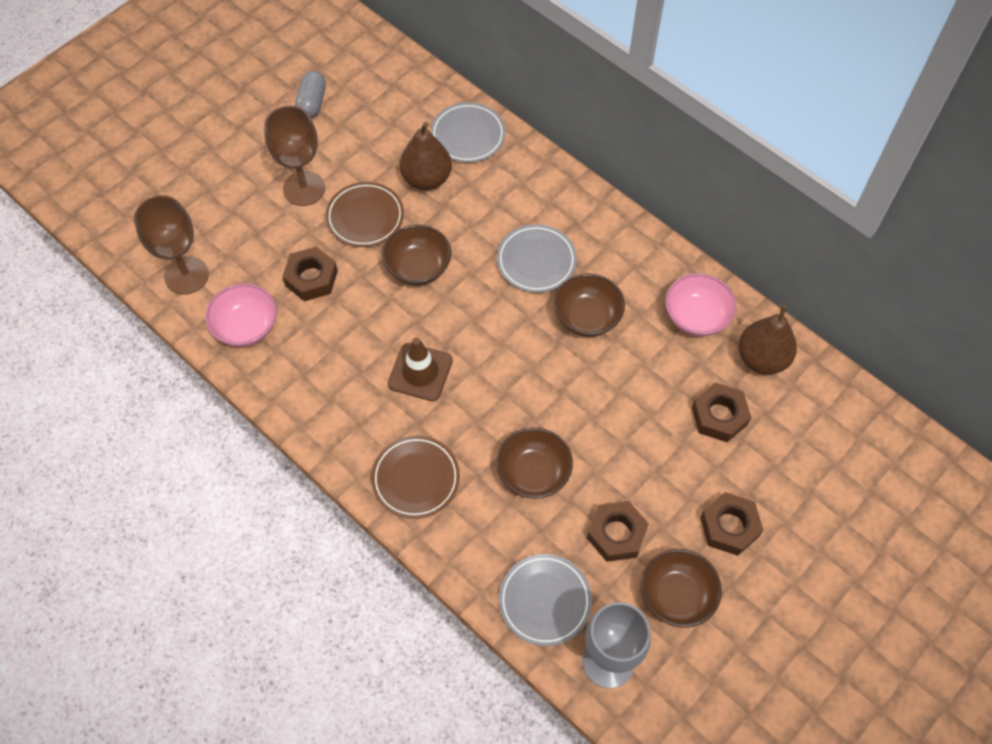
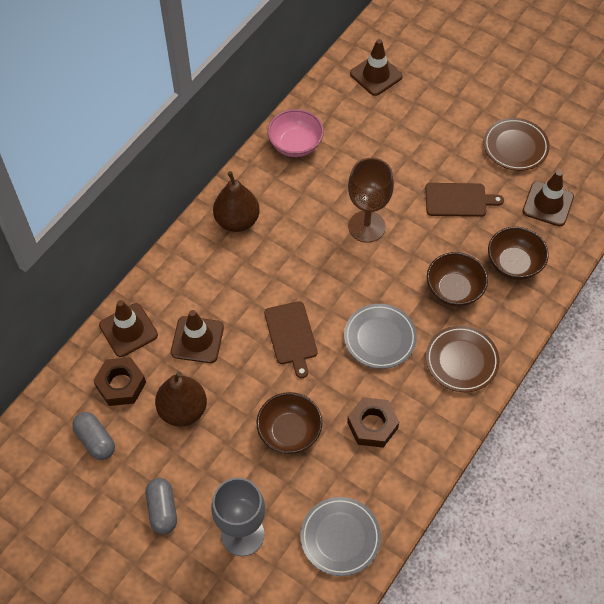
brown bowl: 4 -> 3
brown cutting board: 0 -> 2
brown goblet: 2 -> 1
brown nut: 4 -> 2
brown traffic cone: 1 -> 4
grey capsule: 1 -> 2
grey plate: 3 -> 2
pink bowl: 2 -> 1

